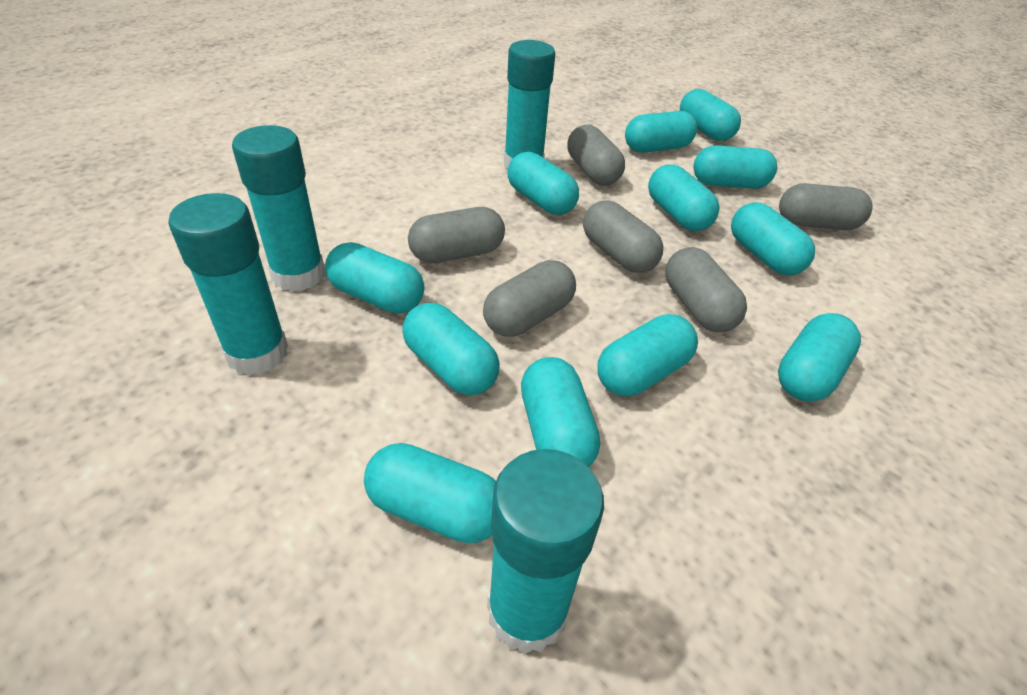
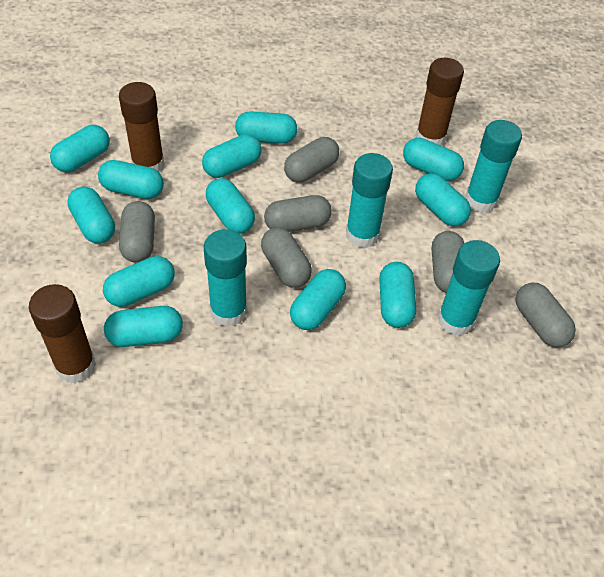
brown glue stick: 0 -> 3

